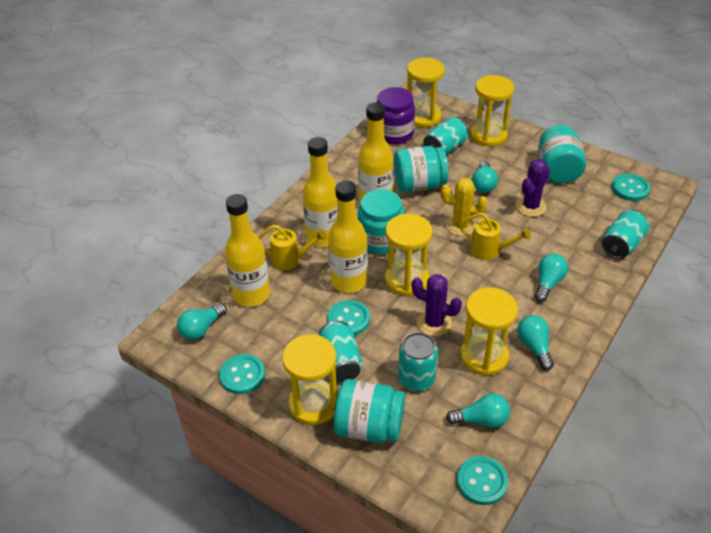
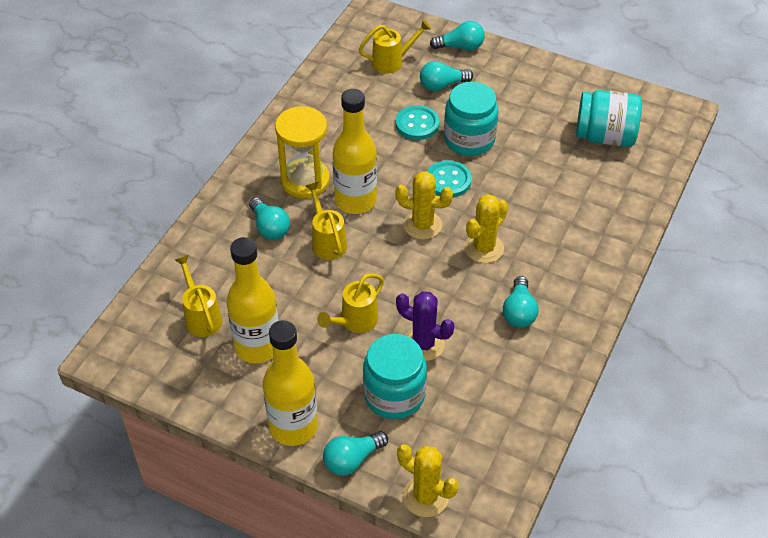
purple cactus: 2 -> 1
purple jar: 1 -> 0
turquoise button: 4 -> 2
turquoise can: 4 -> 0
turquoise jar: 4 -> 3
yellow bottle: 4 -> 3
yellow cactus: 1 -> 3
yellow hourglass: 5 -> 1
yellow watering can: 2 -> 4

